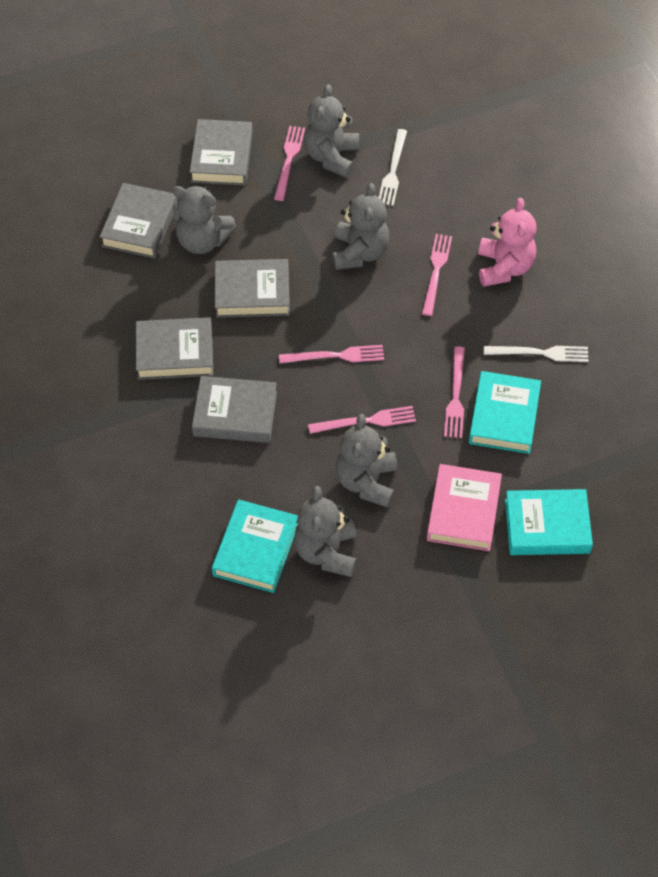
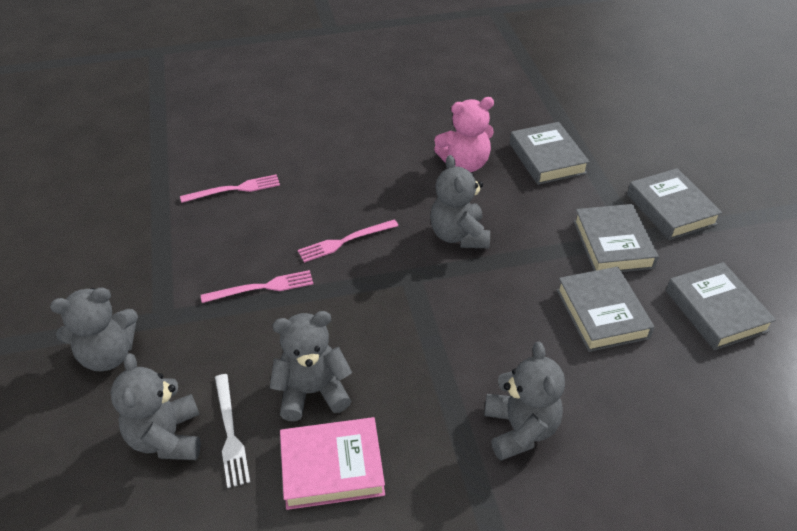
pink fork: 5 -> 3
turquoise book: 3 -> 0
white fork: 2 -> 1

